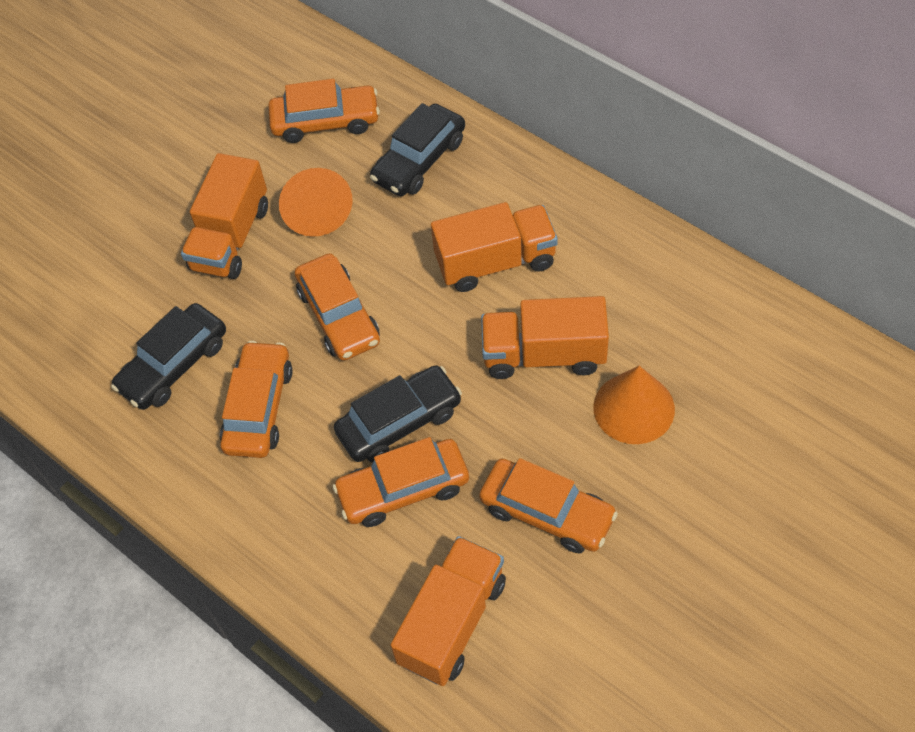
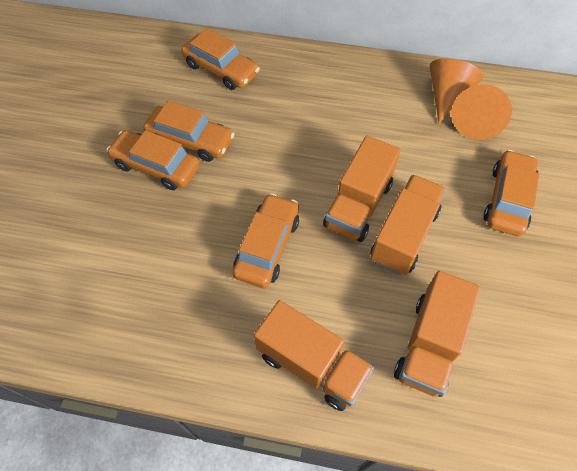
black car: 3 -> 0

